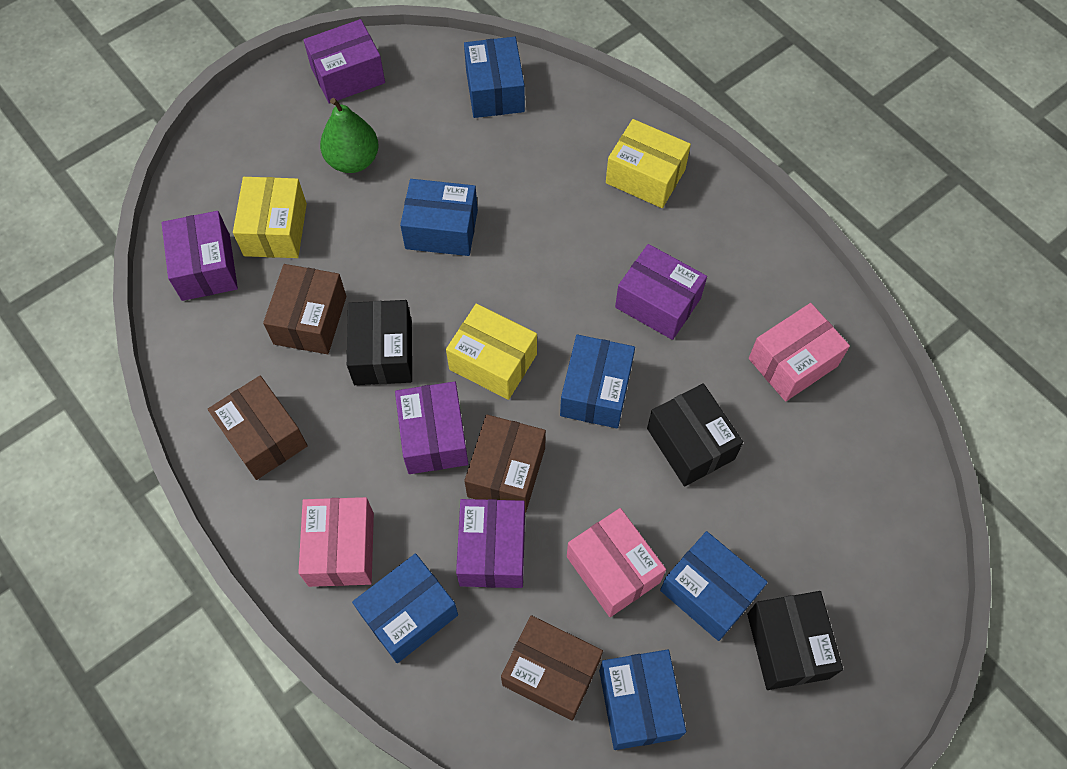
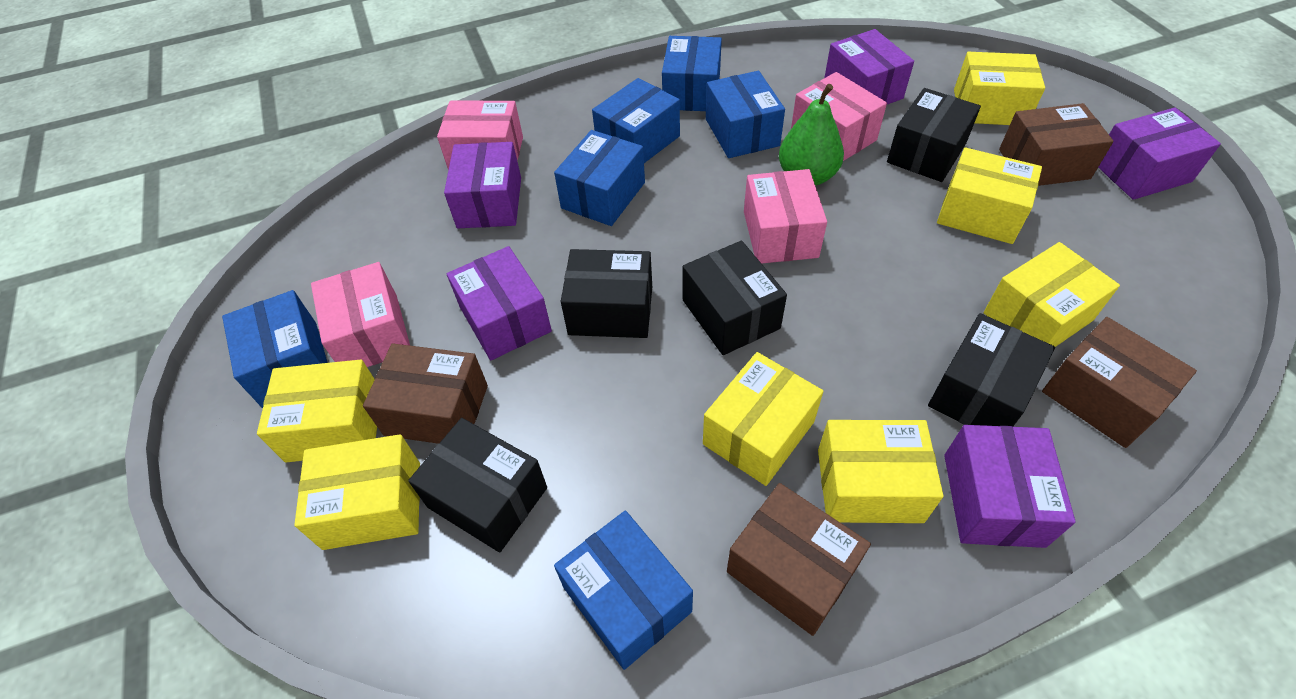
black box: 3 -> 5
pink box: 3 -> 4
yellow box: 3 -> 7

